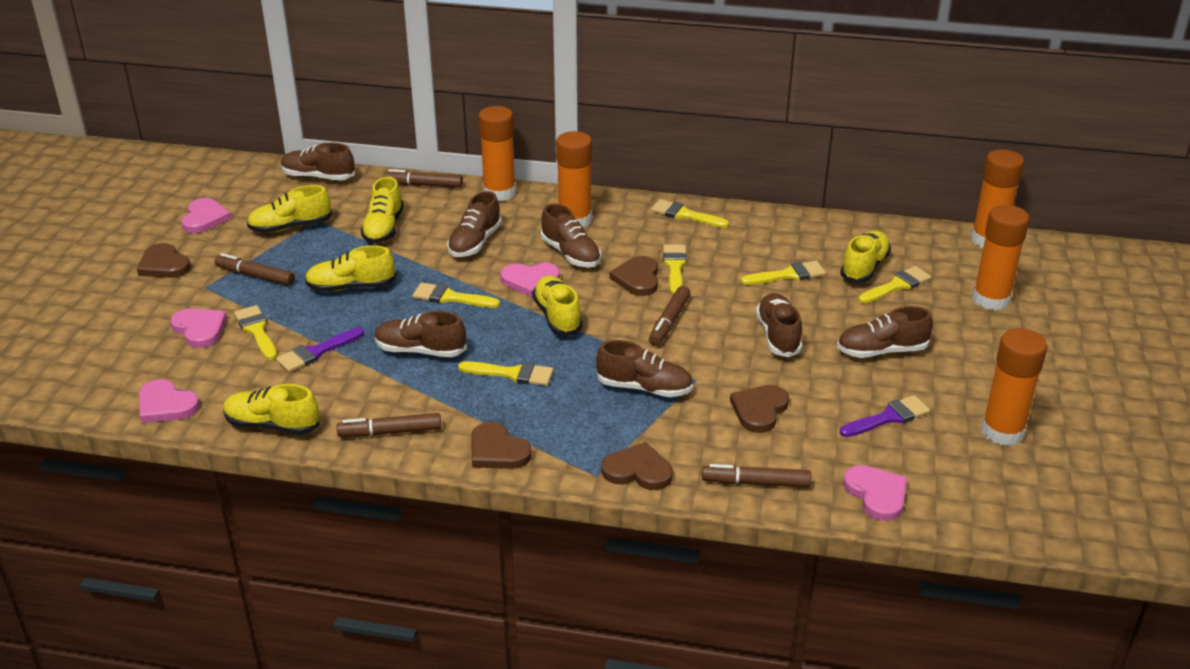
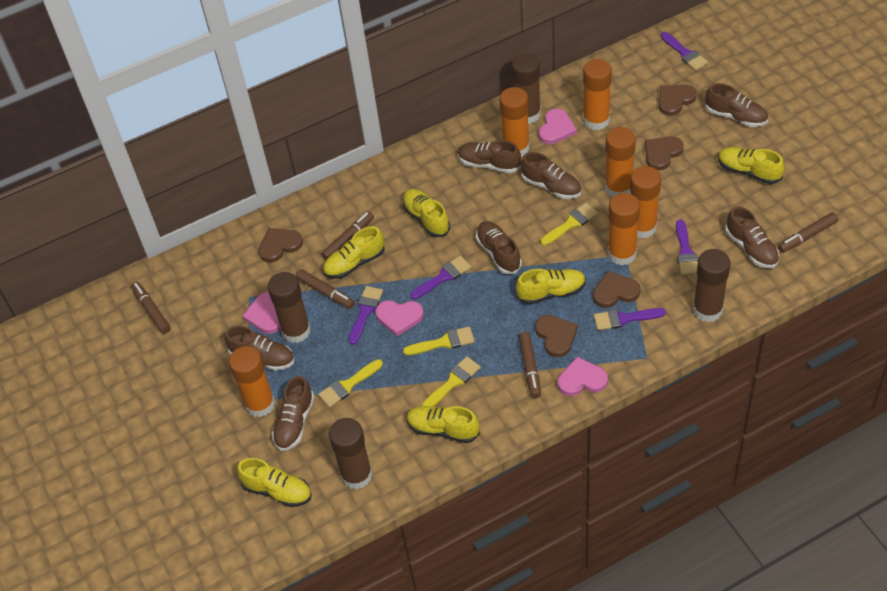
brown glue stick: 0 -> 4
orange glue stick: 5 -> 6
pink heart: 5 -> 4
purple brush: 2 -> 5
yellow brush: 7 -> 4

